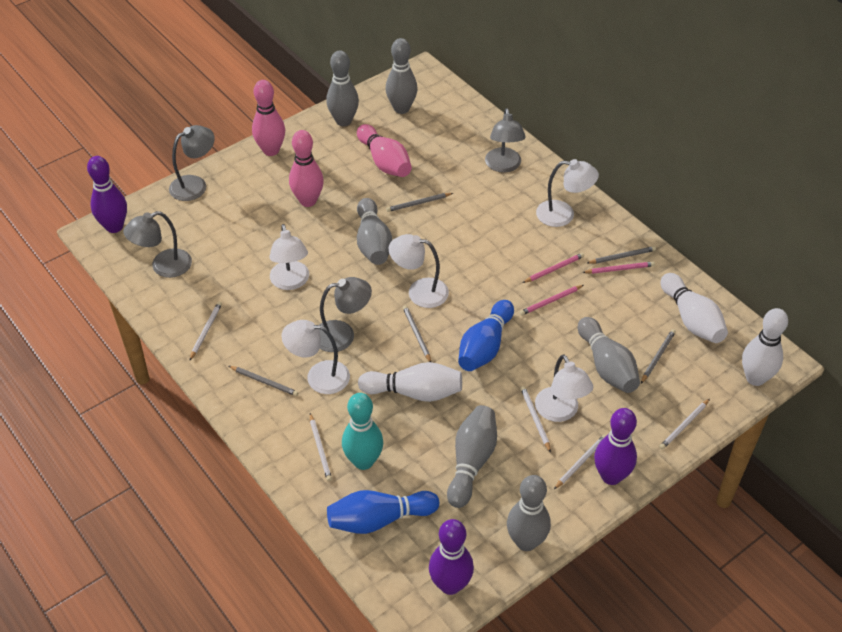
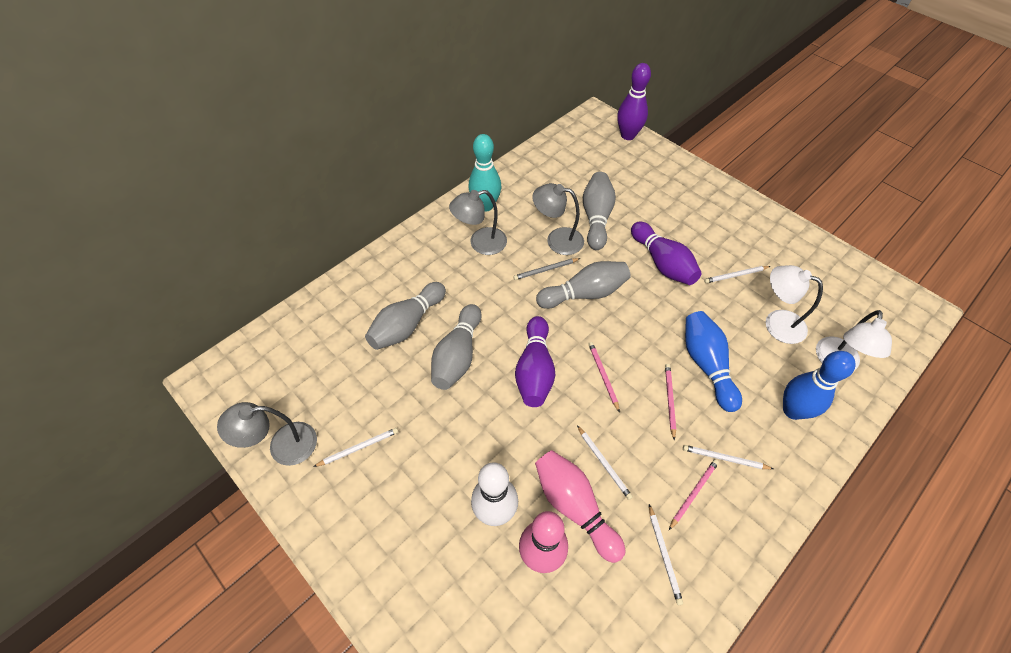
grey bowling pin: 6 -> 4
grey lamp: 4 -> 3
grey pencil: 5 -> 1
pink bowling pin: 3 -> 2
white bowling pin: 3 -> 1
white lamp: 5 -> 2

